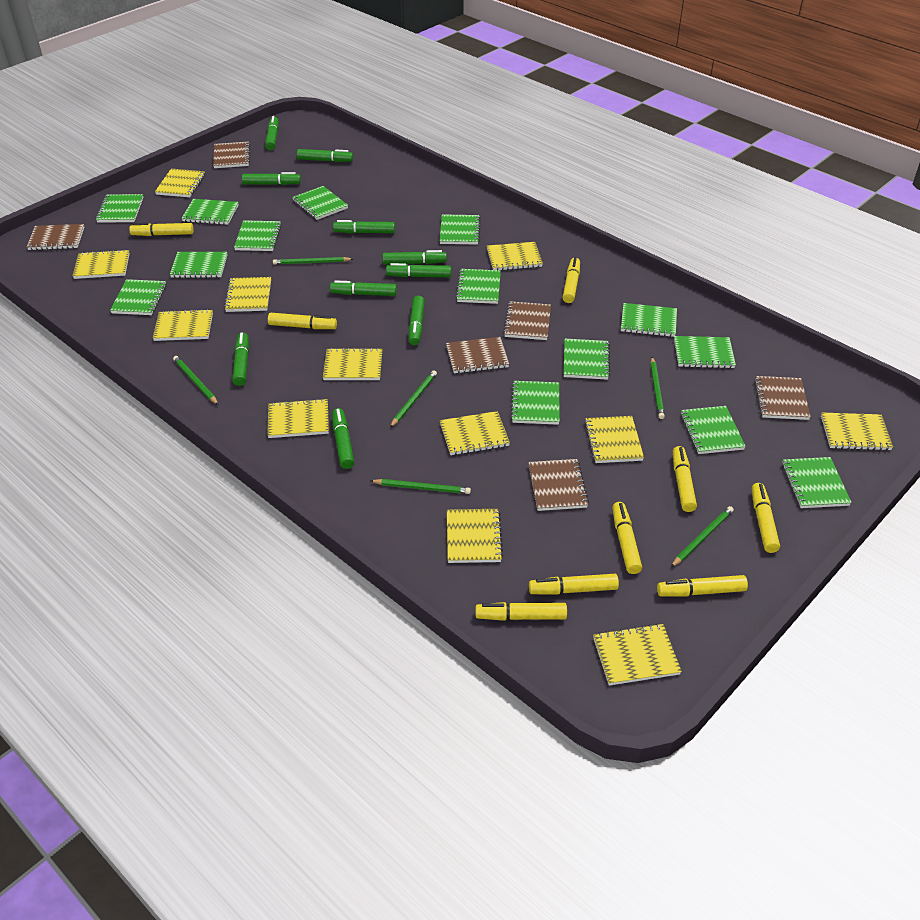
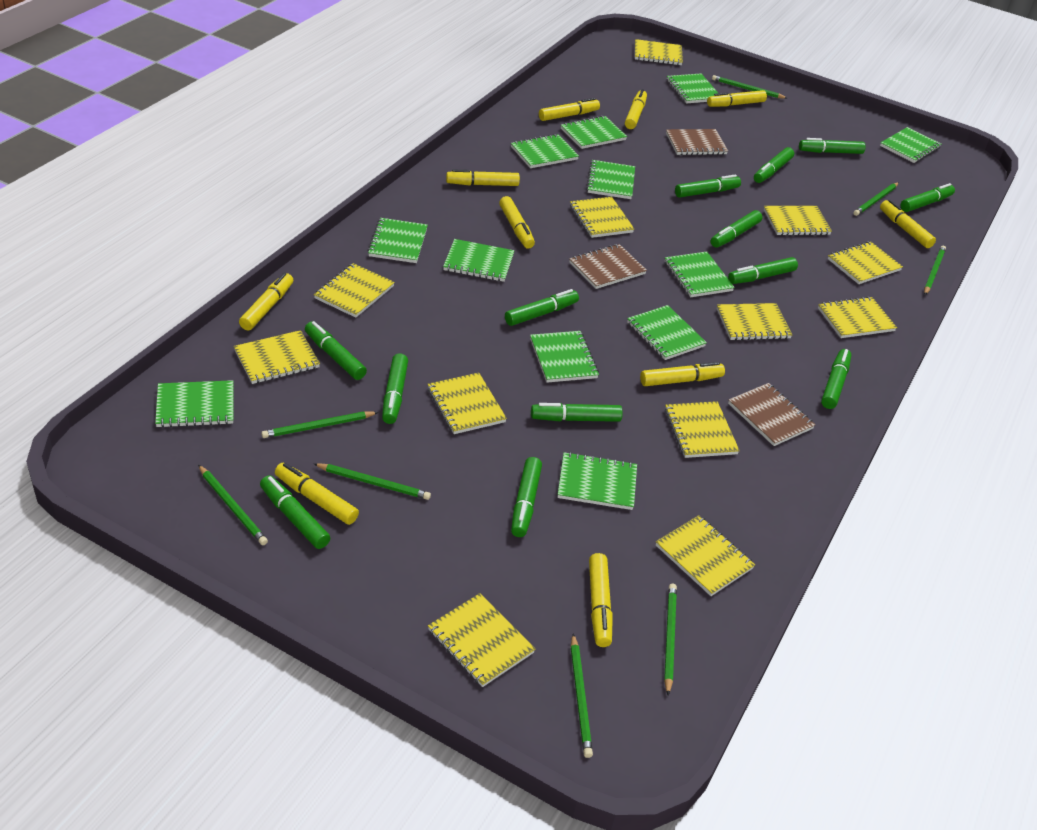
brown notebook: 6 -> 3
green marker: 10 -> 13
green notebook: 14 -> 12
green pencil: 6 -> 8
yellow marker: 9 -> 10

